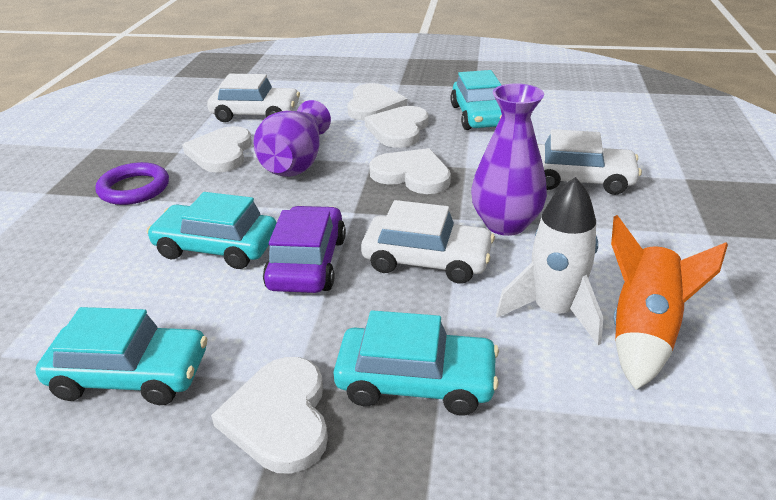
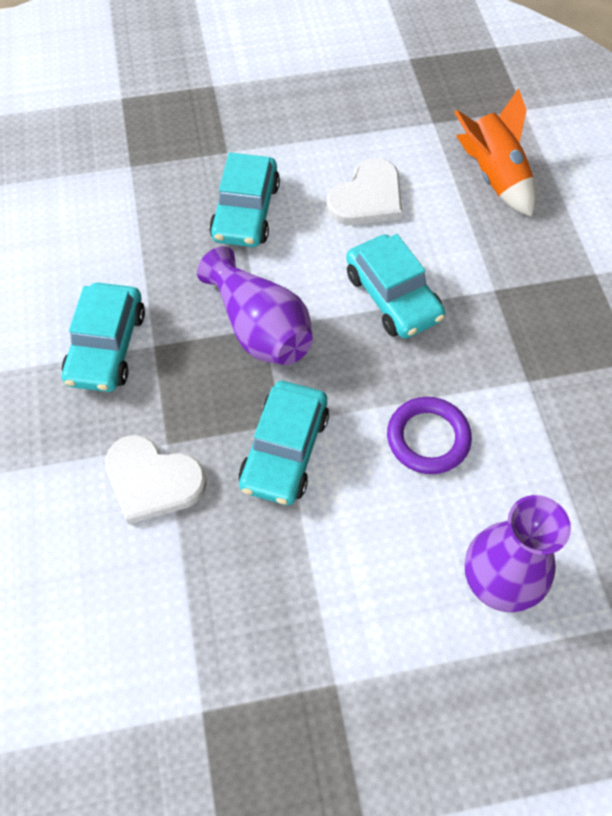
purple car: 1 -> 0
white car: 3 -> 0
white heart: 5 -> 2
white rocket: 1 -> 0

